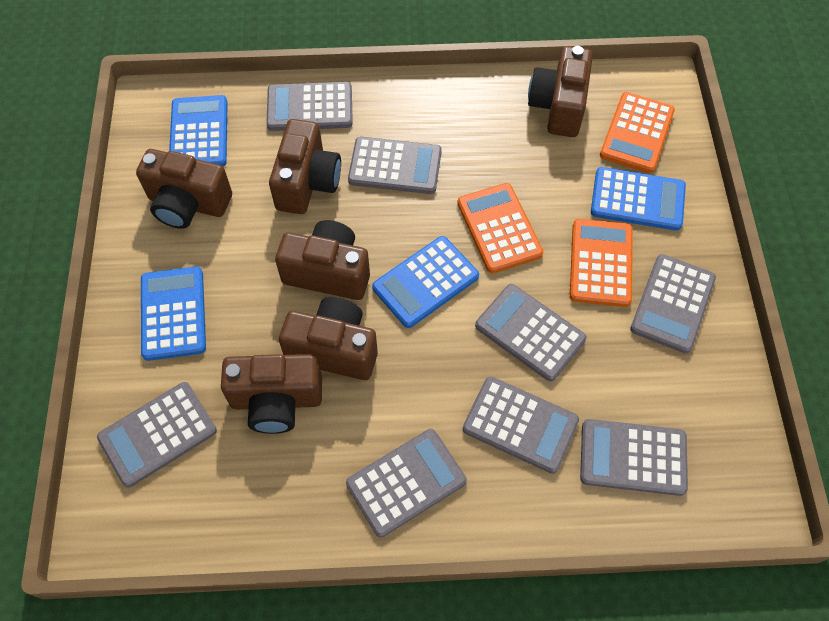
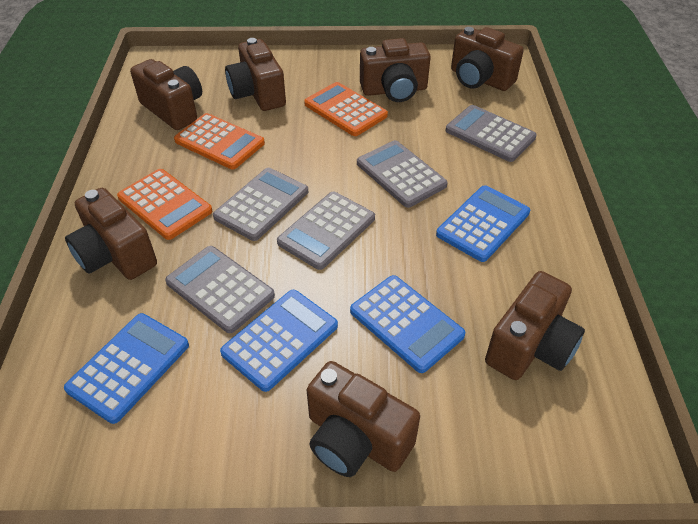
brown camera: 6 -> 7
grey calculator: 8 -> 5

